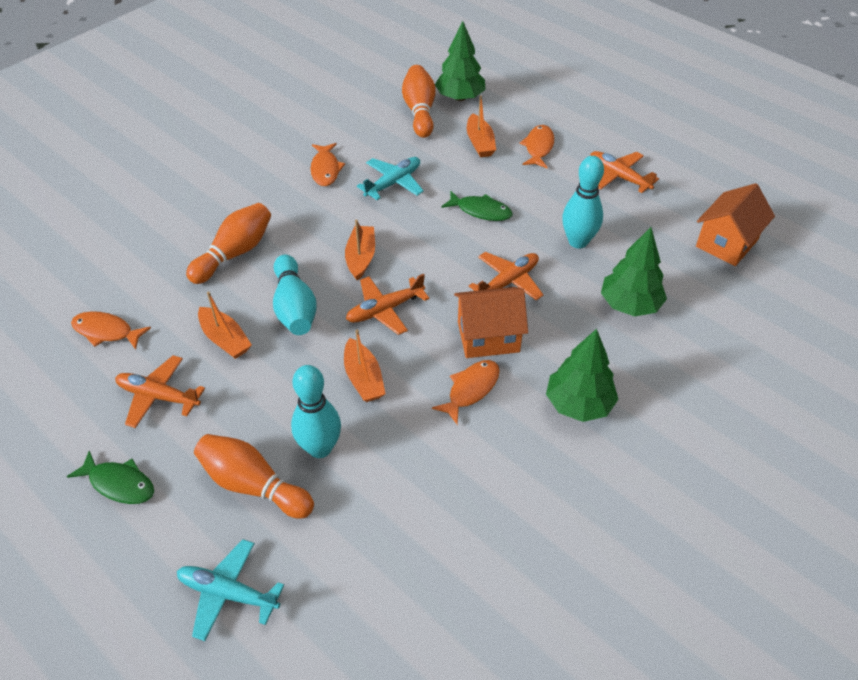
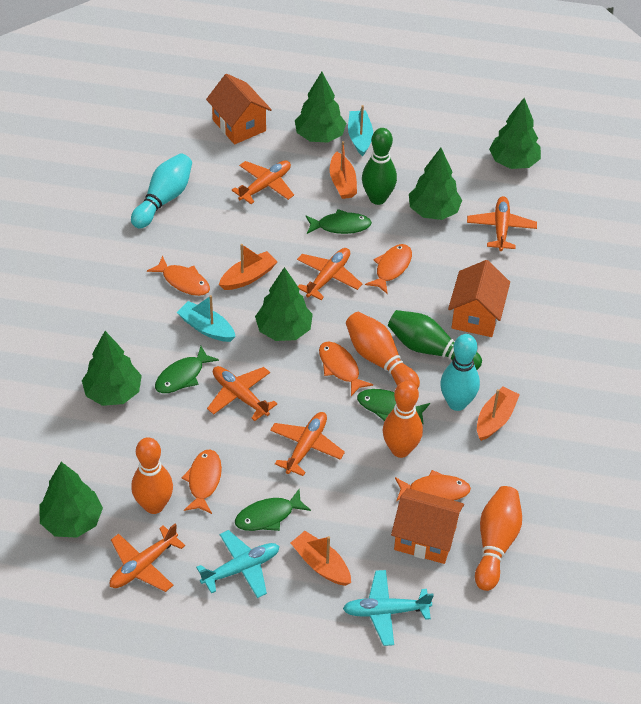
green bowling pin: 0 -> 2
green fish: 2 -> 4
green tree: 3 -> 6
orange bowling pin: 3 -> 4
orange fish: 4 -> 5
orange house: 2 -> 3
orange plane: 4 -> 6
turquoise boat: 0 -> 2
turquoise bowling pin: 3 -> 2

